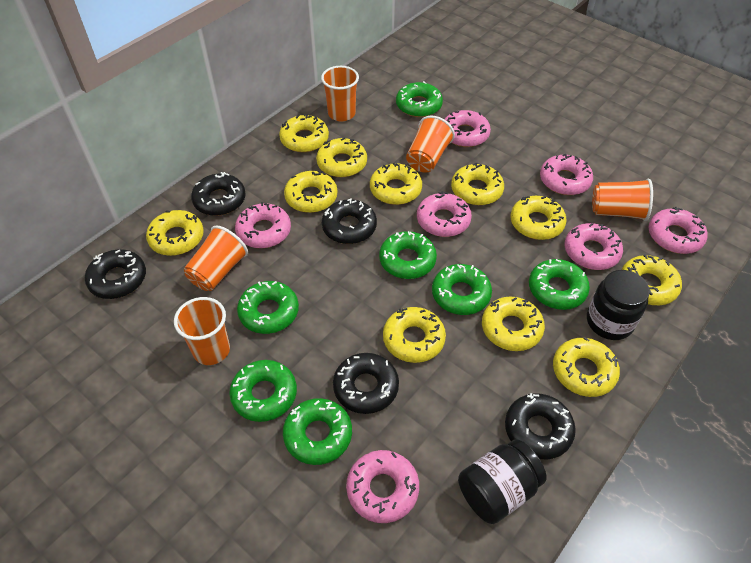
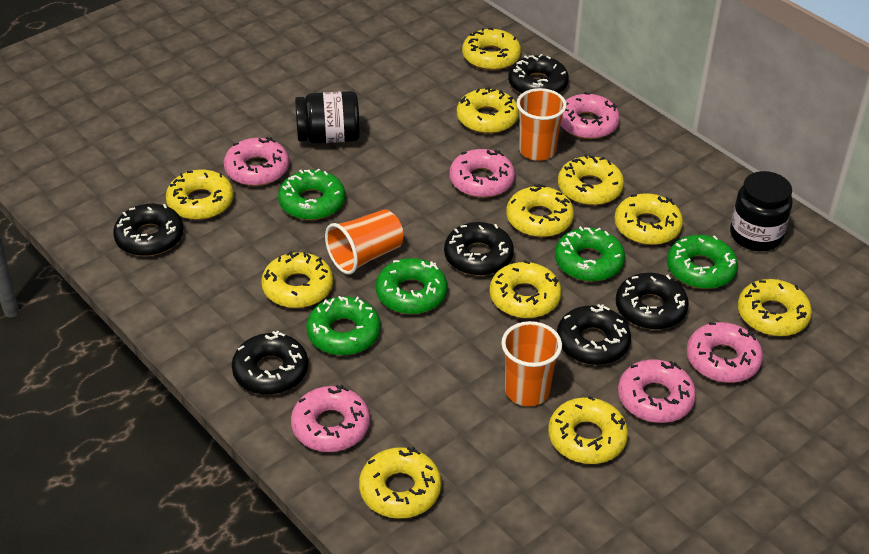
black donut: 5 -> 6
green donut: 7 -> 5
orange cup: 5 -> 3
pink donut: 7 -> 6

